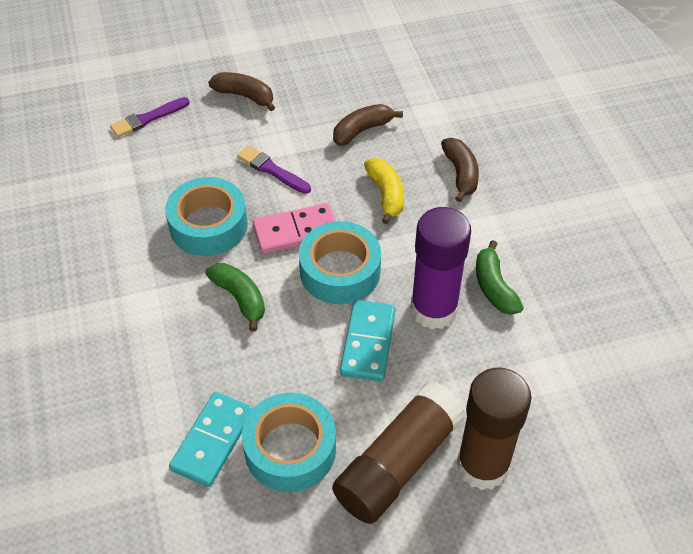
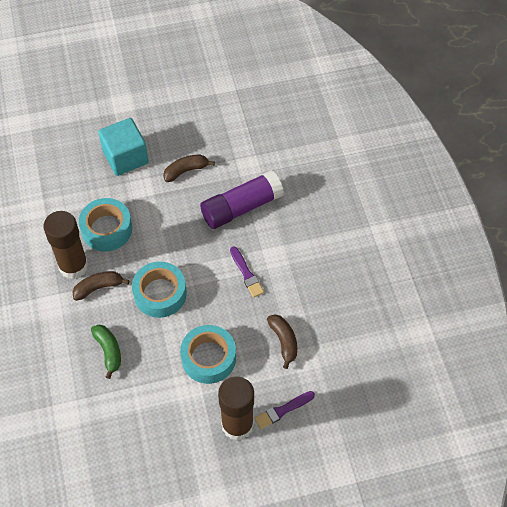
green banana: 2 -> 1
pink domino: 1 -> 0
turquoise cube: 0 -> 1
turquoise domino: 2 -> 0
yellow banana: 1 -> 0

